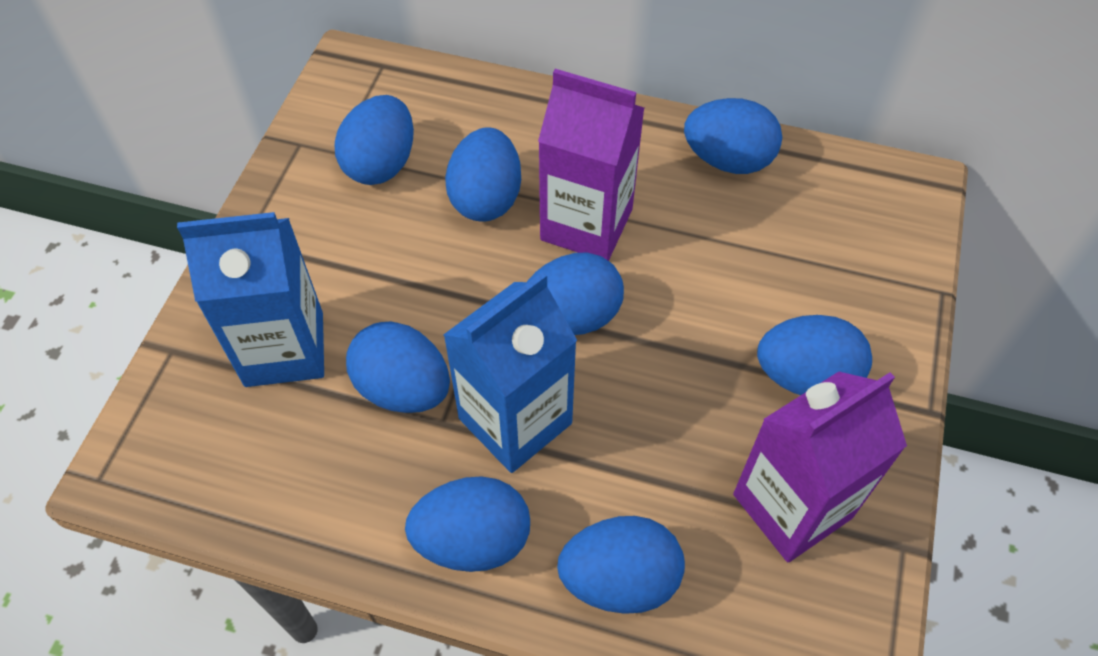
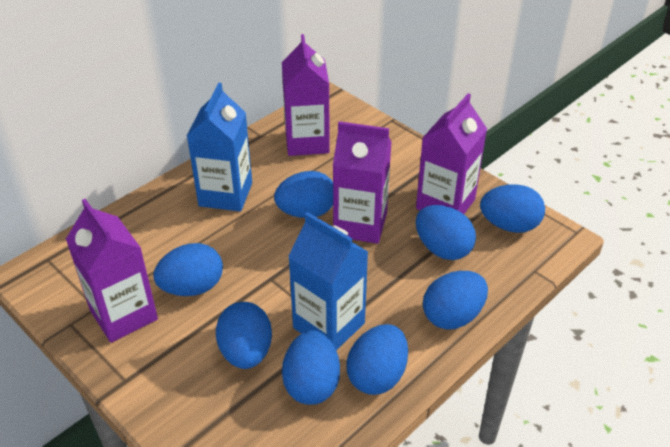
purple carton: 2 -> 4

